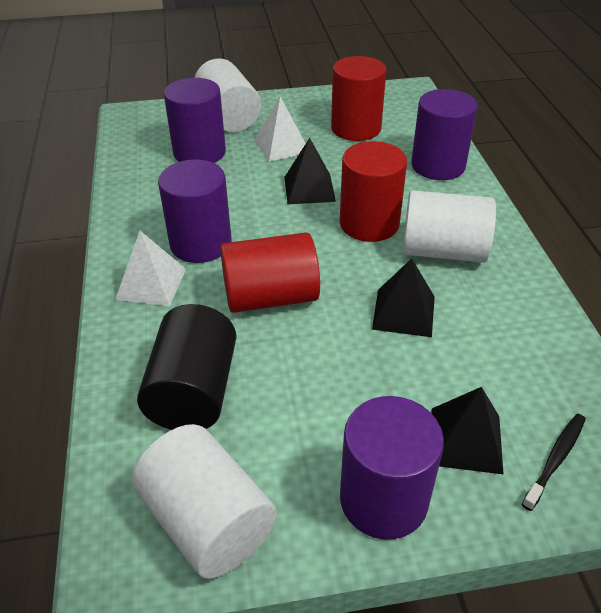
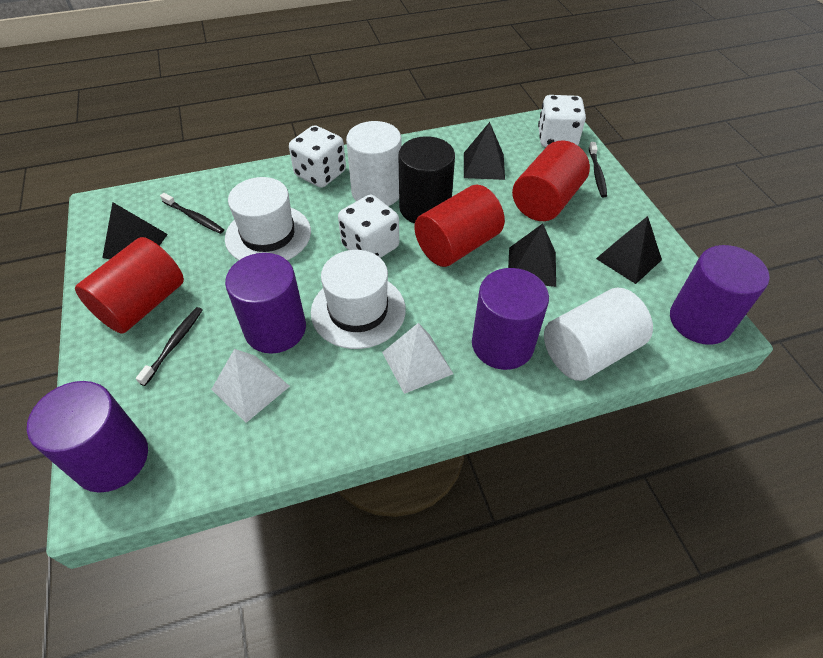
black pyramid: 3 -> 4
black toothbrush: 1 -> 3
white cylinder: 3 -> 2
white dice: 0 -> 3
white hat: 0 -> 2

